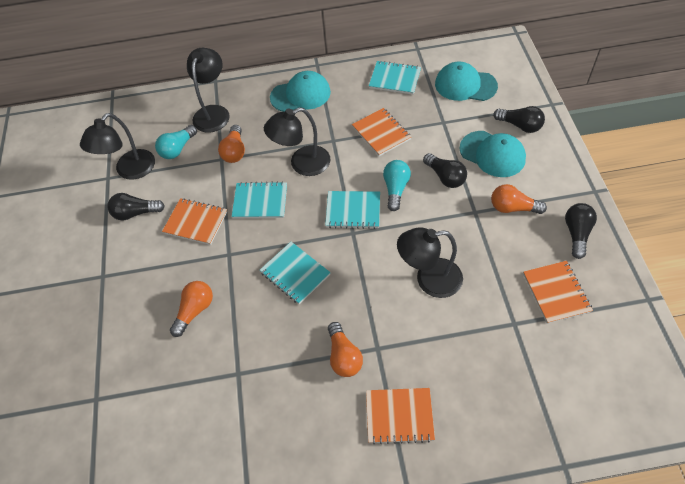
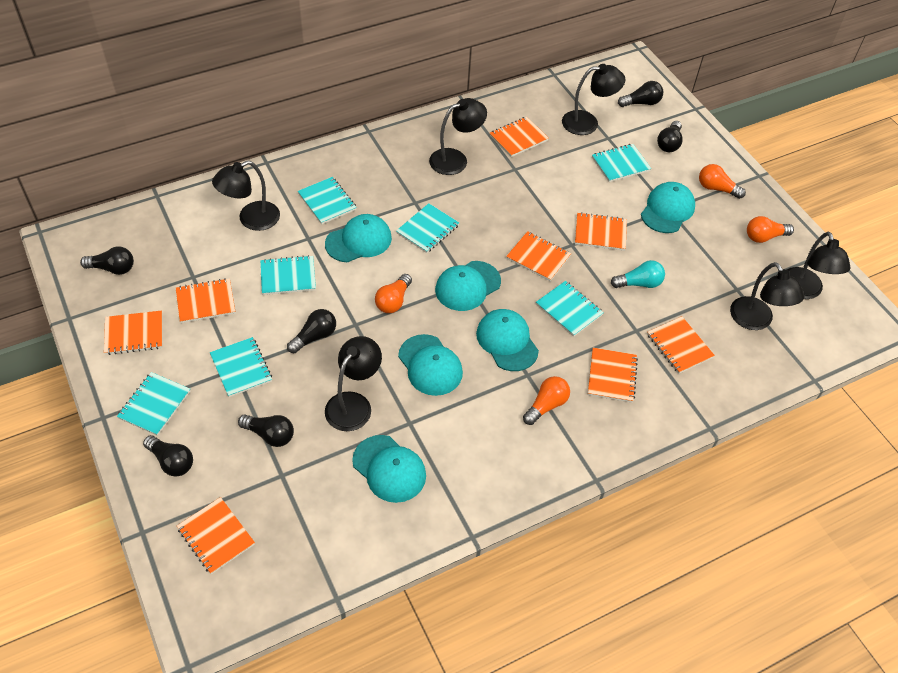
black lamp: 4 -> 6
black light bulb: 4 -> 6
orange notebook: 4 -> 8
turquoise cap: 3 -> 6
turquoise light bulb: 2 -> 1
turquoise notebook: 4 -> 7

